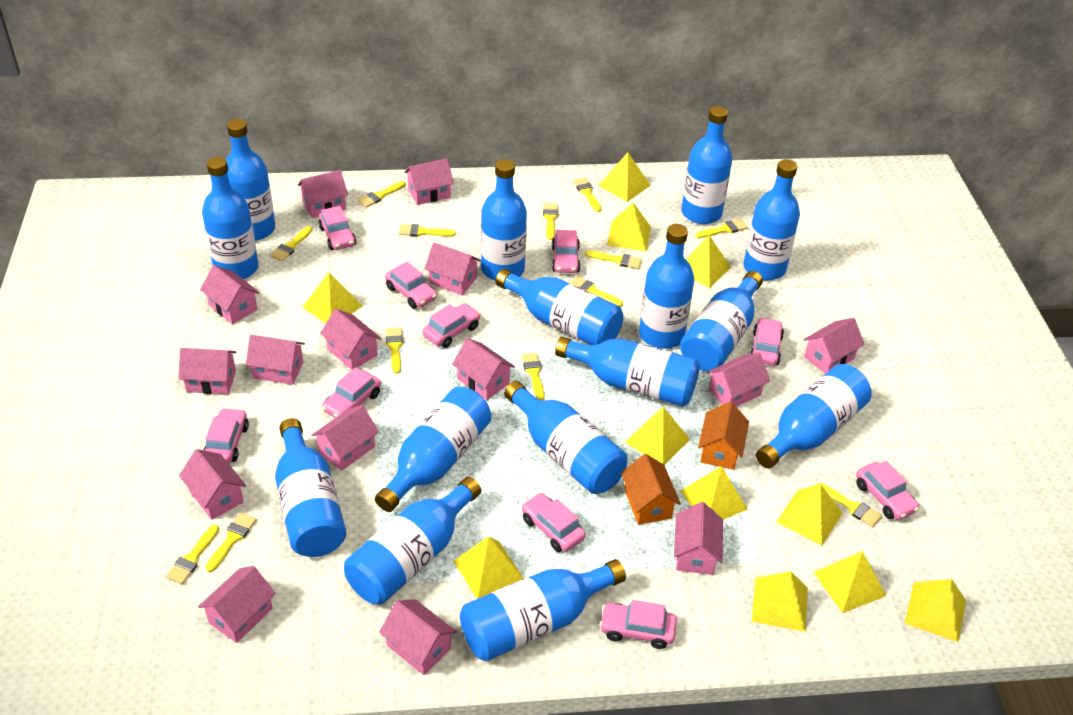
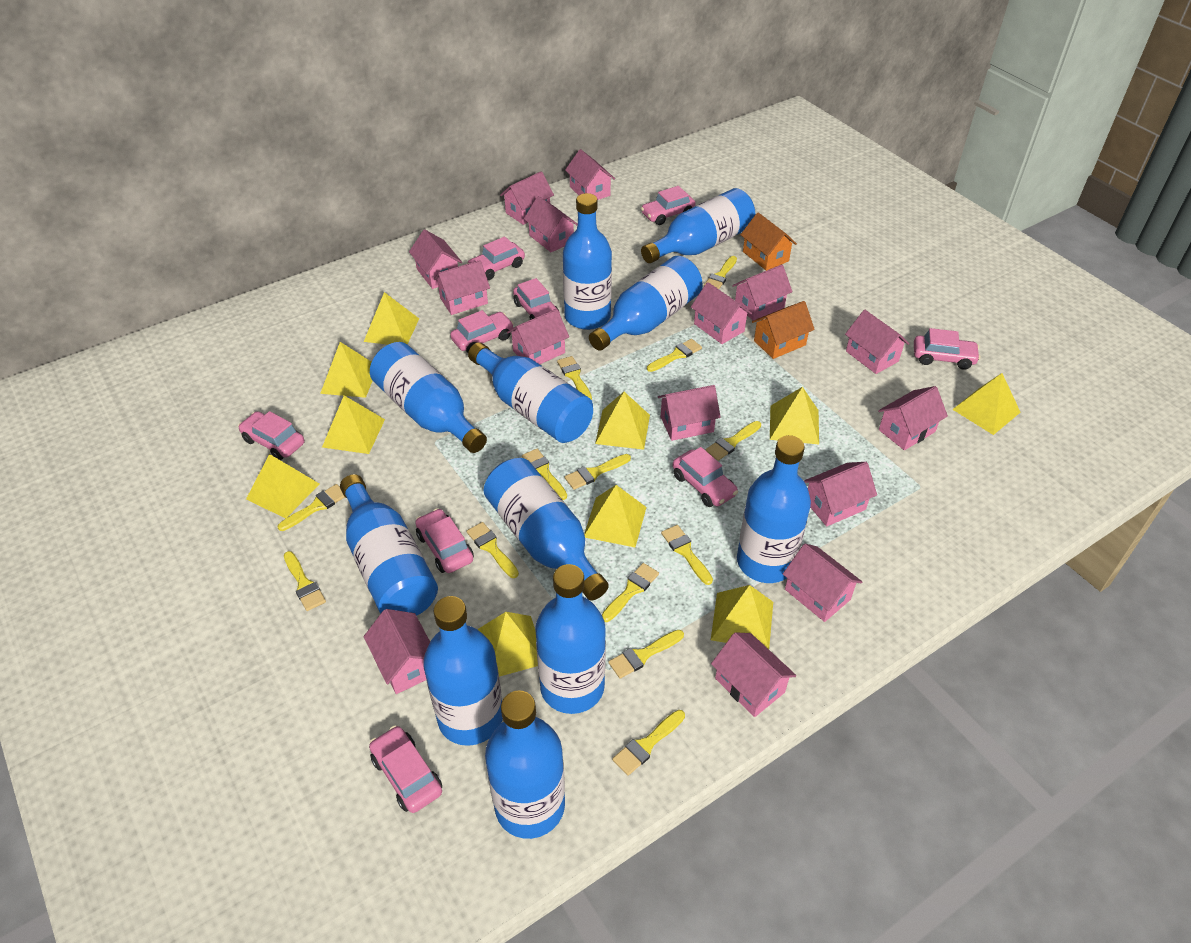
blue bottle: 15 -> 11
pink car: 10 -> 9
yellow pyramid: 11 -> 10

